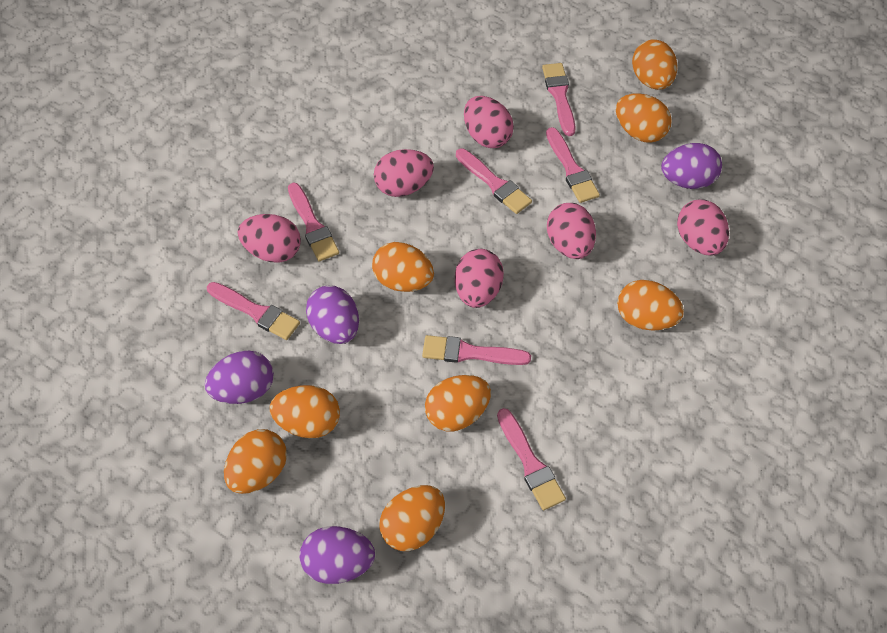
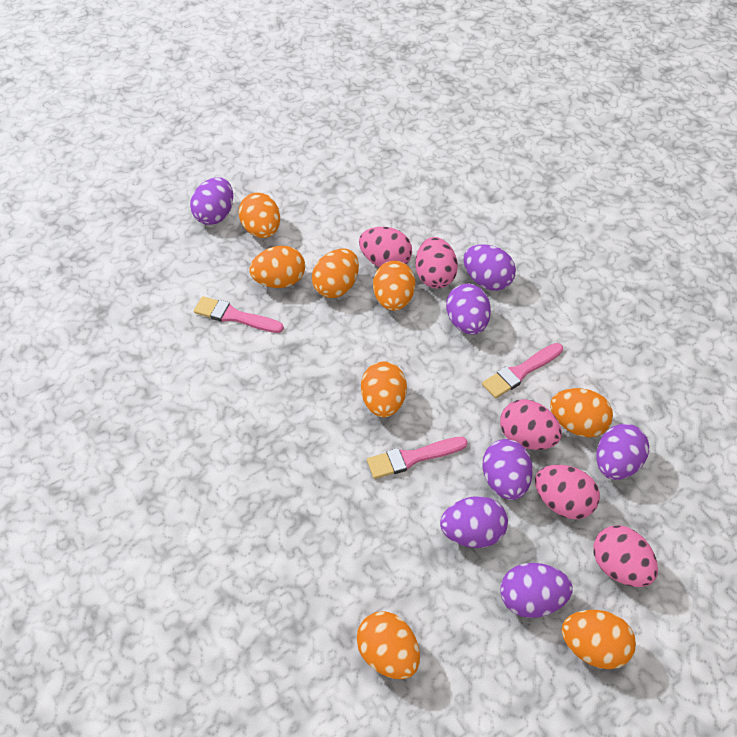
pink brush: 7 -> 3
pink egg: 6 -> 5
purple egg: 4 -> 7

